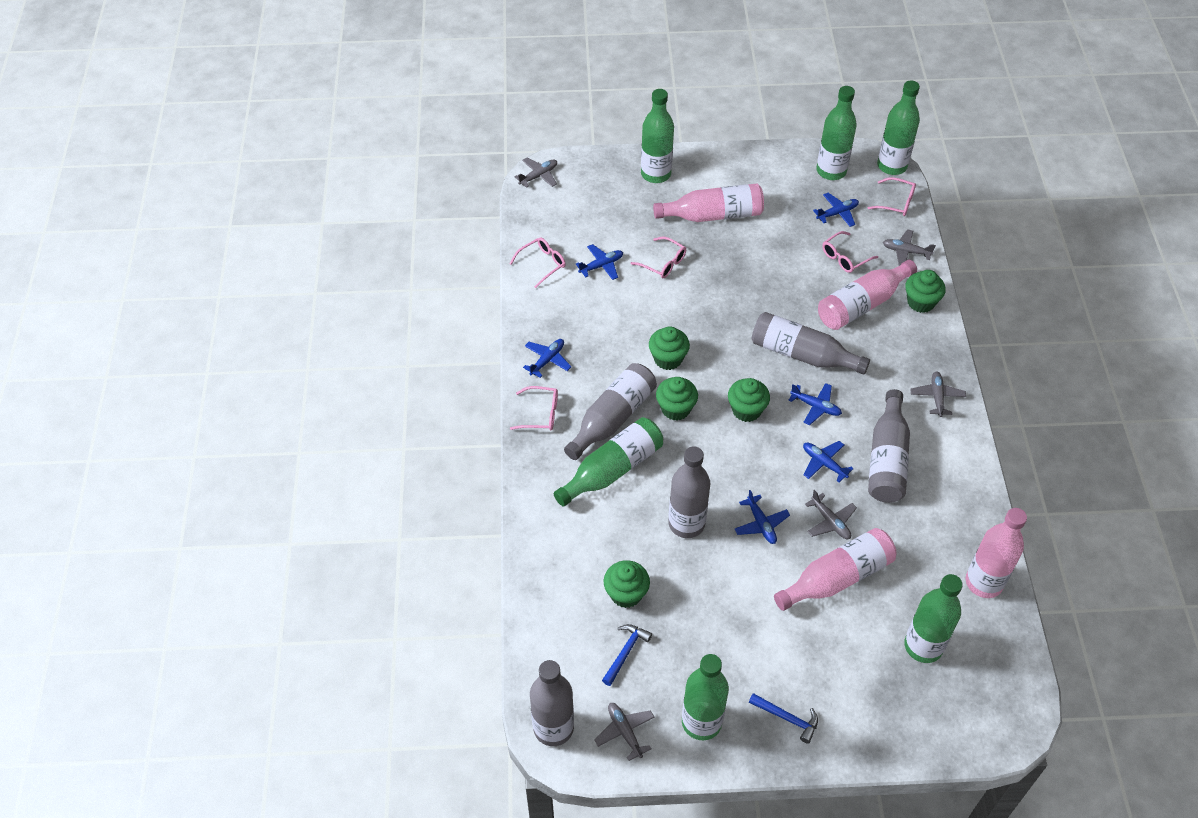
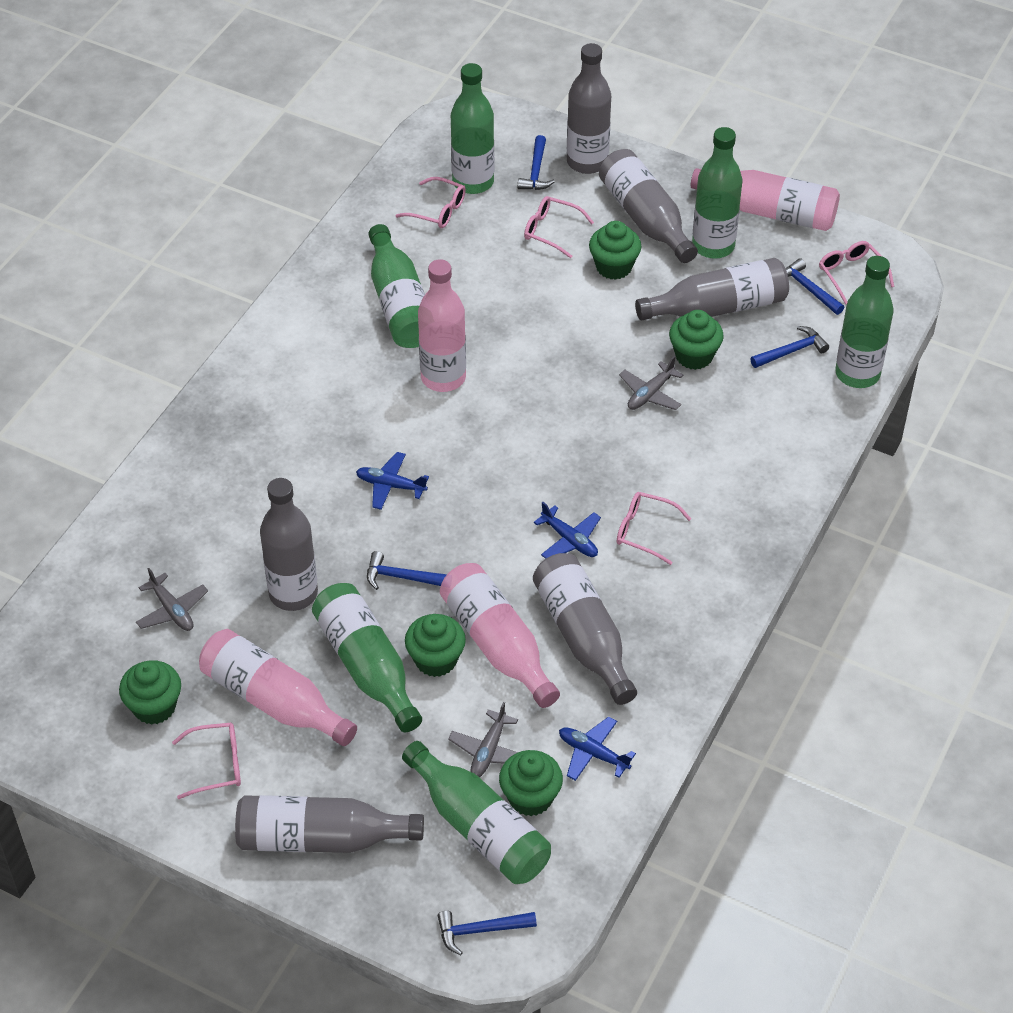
blue hammer: 2 -> 5
blue plane: 6 -> 3
grey bottle: 5 -> 6
grey plane: 5 -> 3

